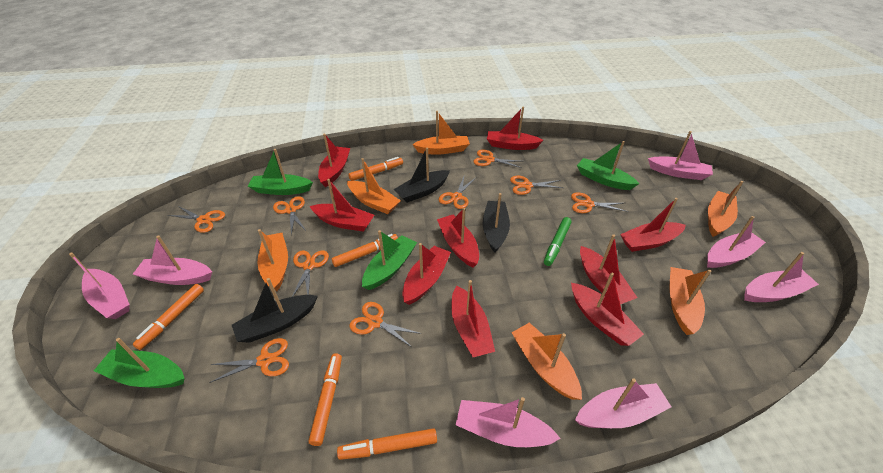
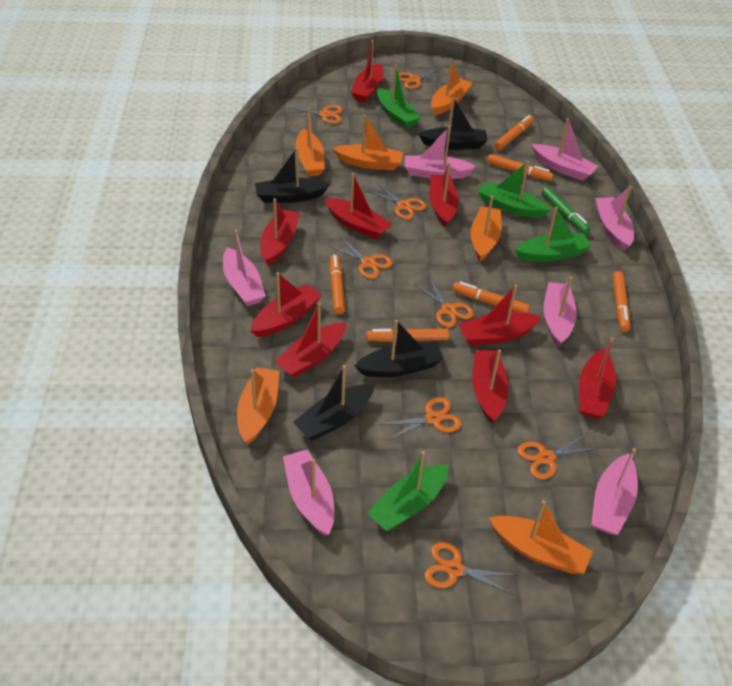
black boat: 3 -> 4
orange marker: 5 -> 6
orange scissors: 9 -> 8

